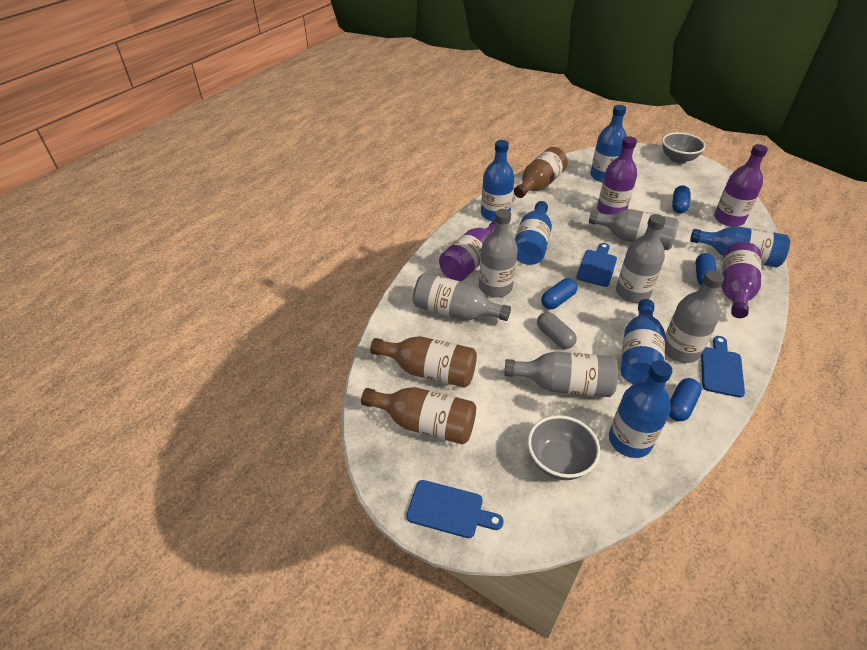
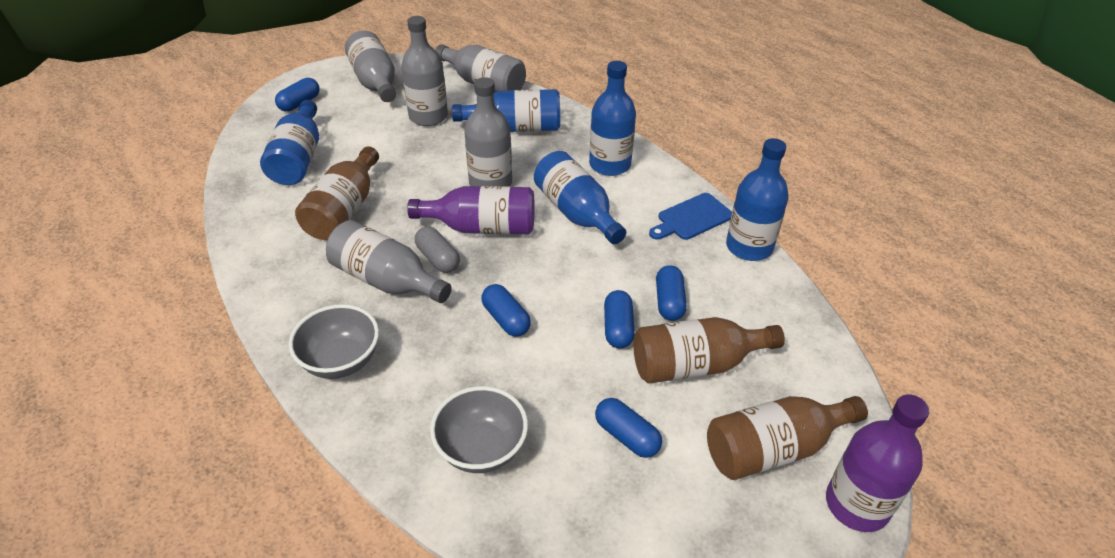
blue bottle: 6 -> 5
blue capsule: 4 -> 5
blue cutting board: 3 -> 1
grey bottle: 6 -> 5
purple bottle: 4 -> 2

